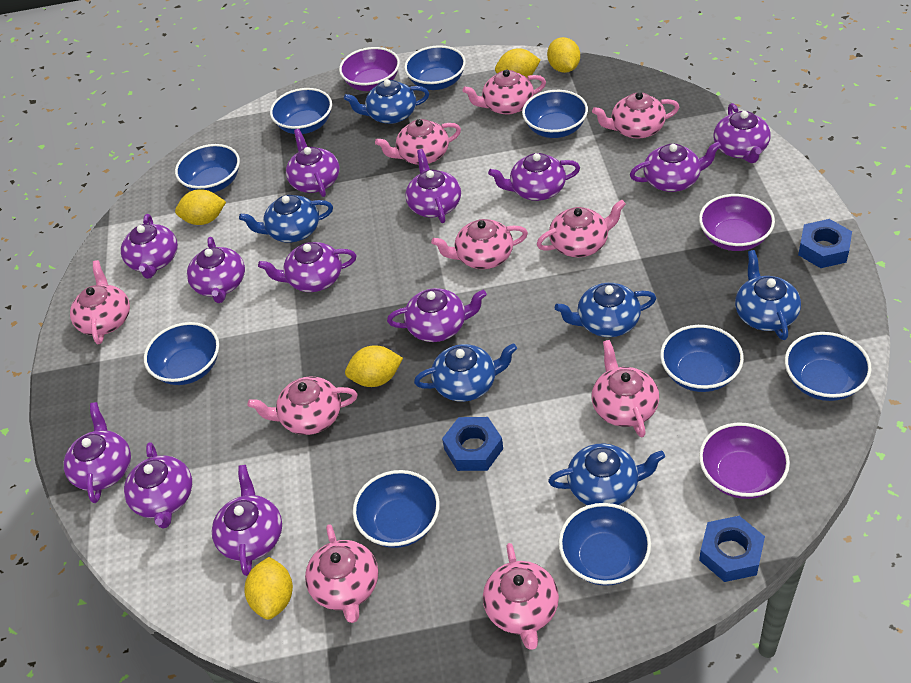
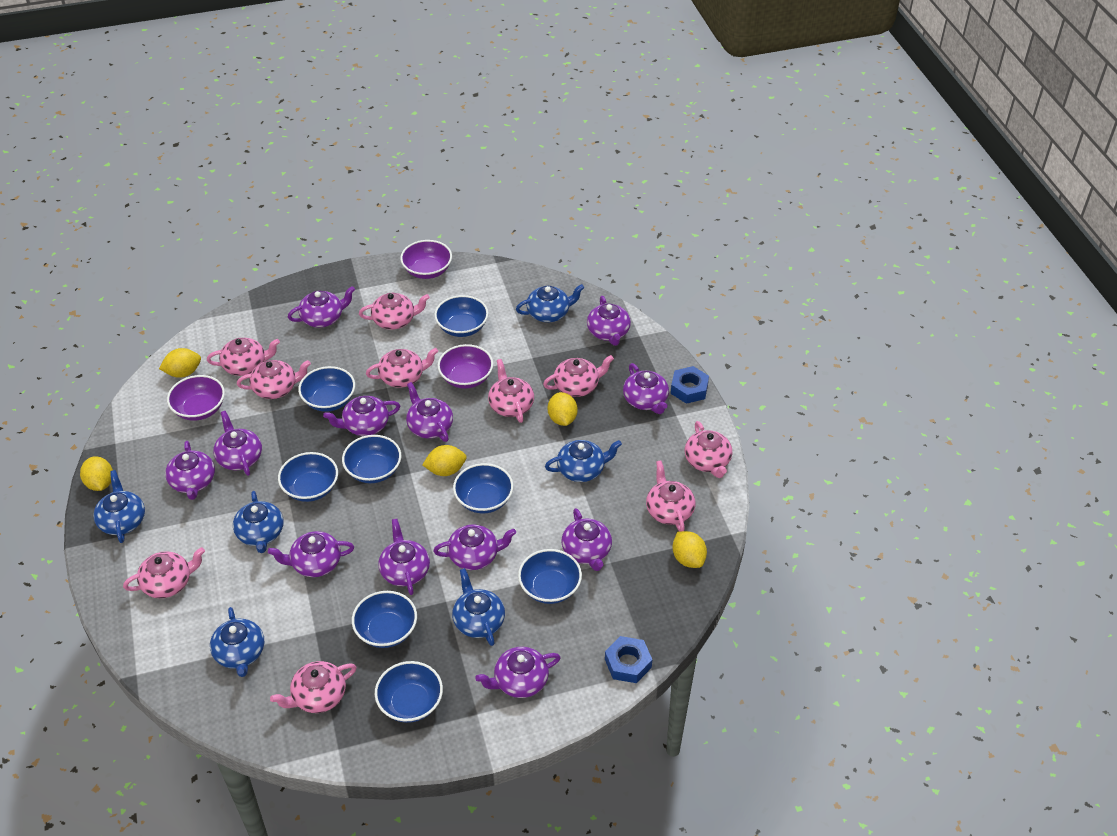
blue bowl: 9 -> 8
blue nut: 3 -> 2

